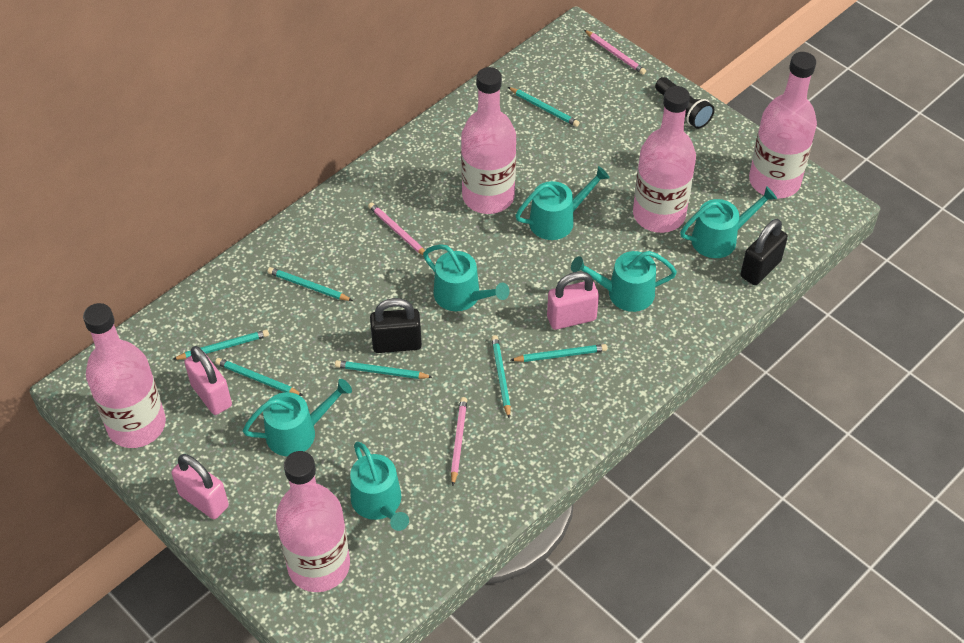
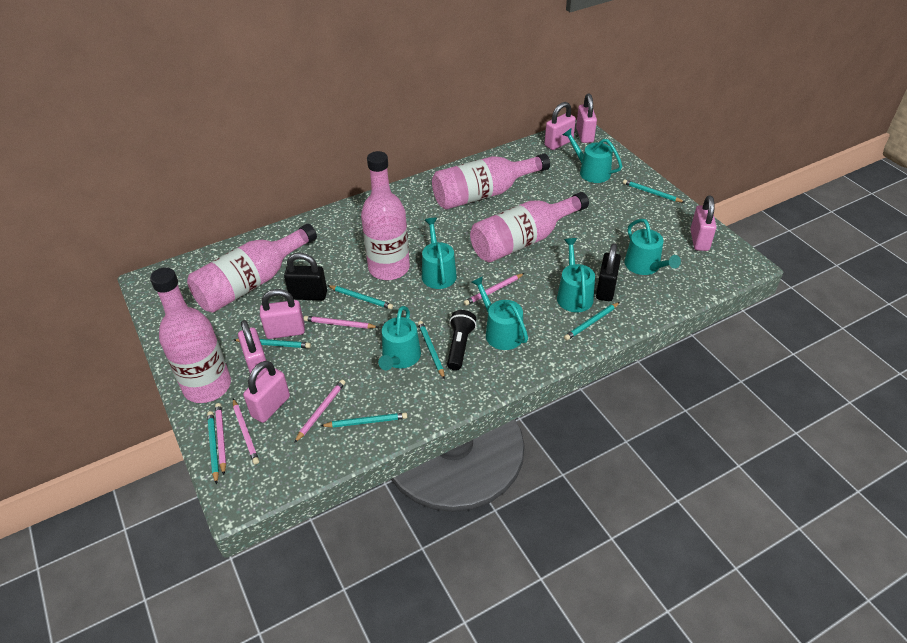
pink padlock: 3 -> 6
pink pencil: 3 -> 5

